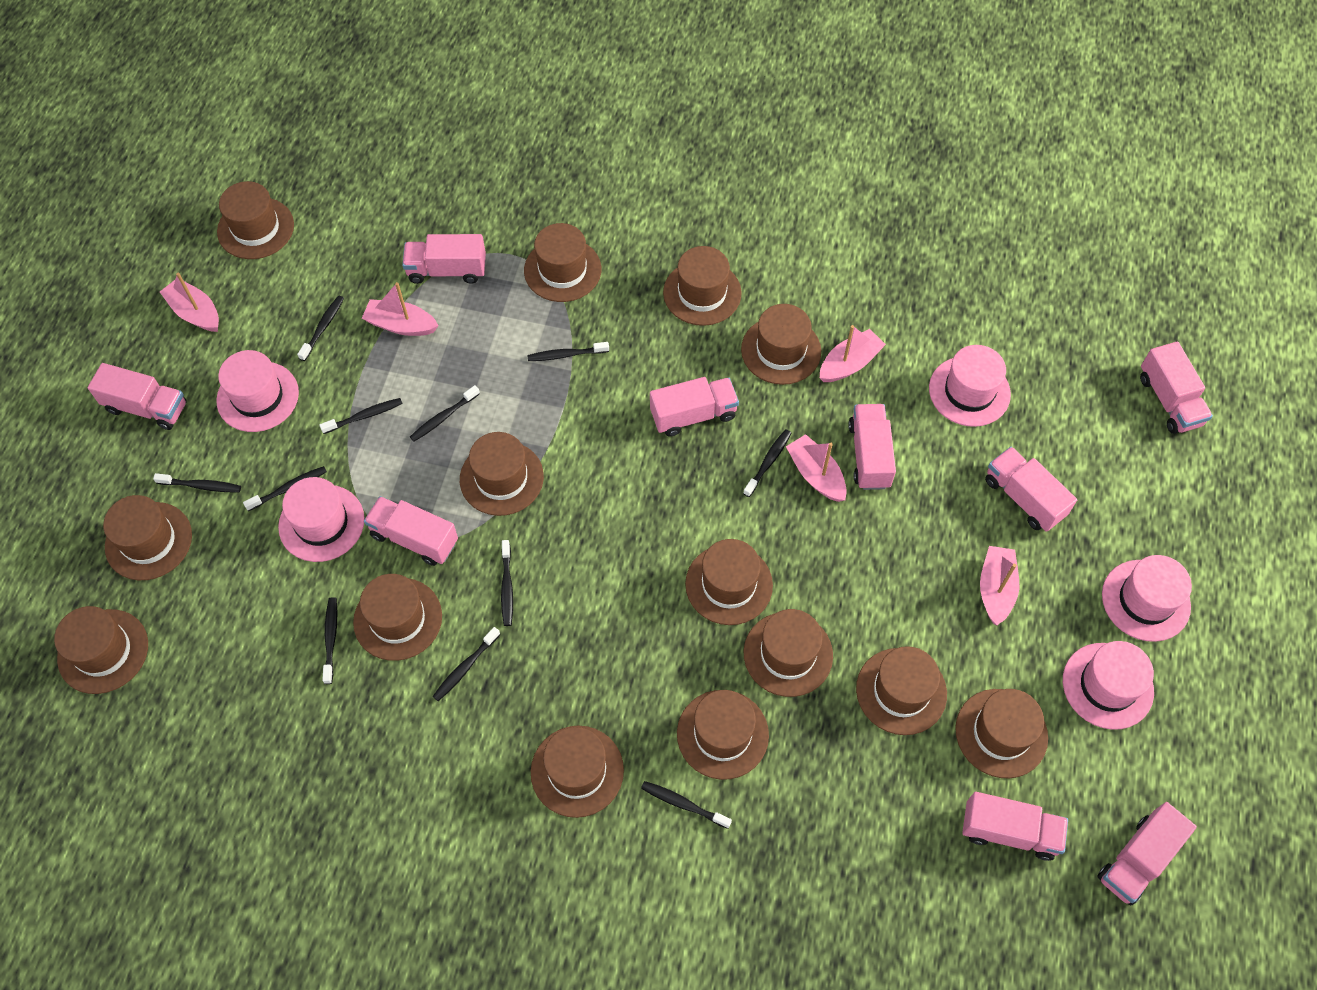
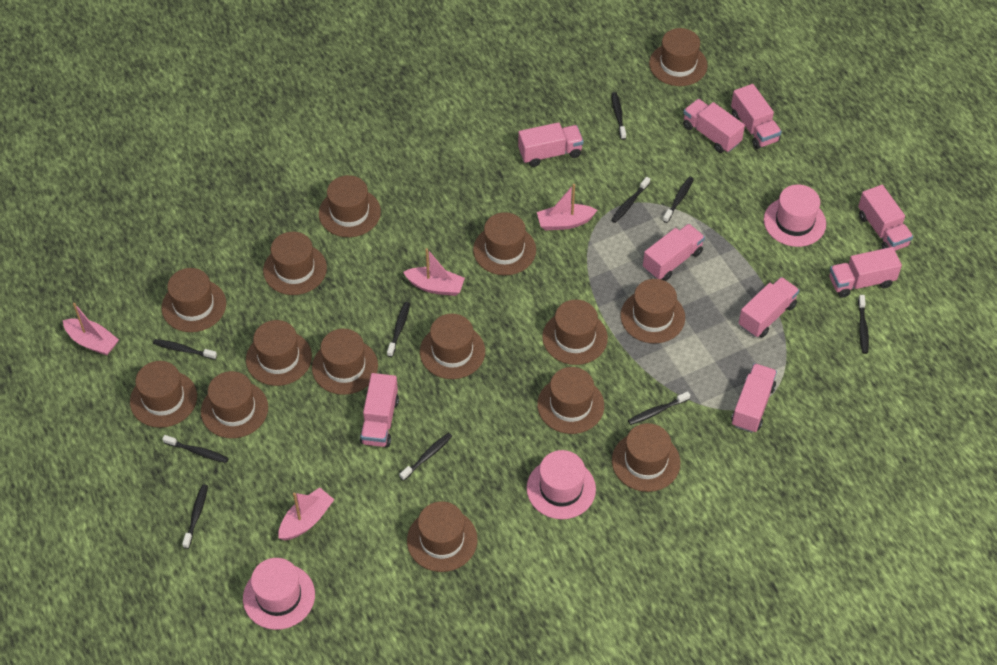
black toothbrush: 11 -> 10
brown hat: 14 -> 15
pink boat: 5 -> 4
pink hat: 5 -> 3

